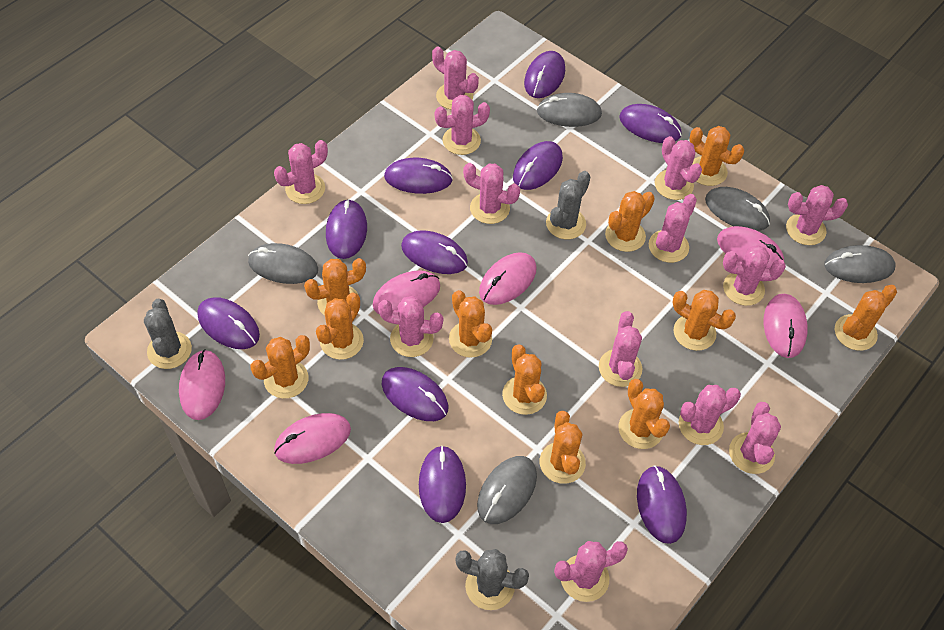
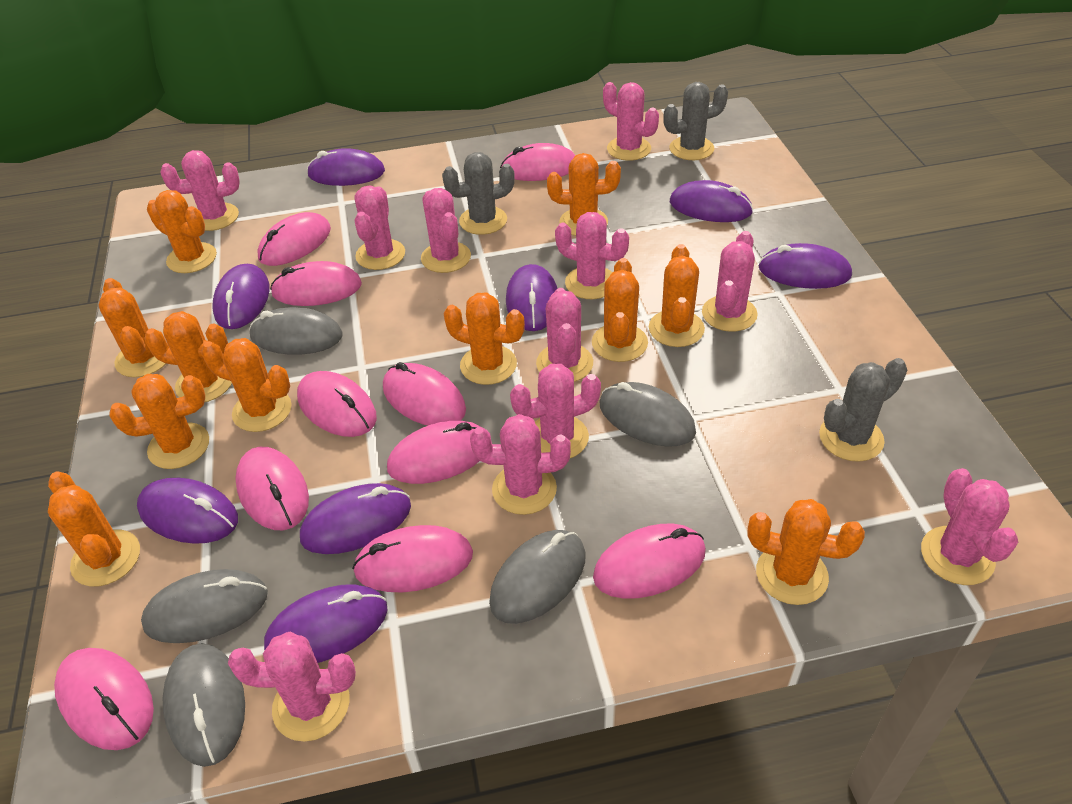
pink cactus: 13 -> 11
pink mouse: 6 -> 10
purple mouse: 10 -> 8

